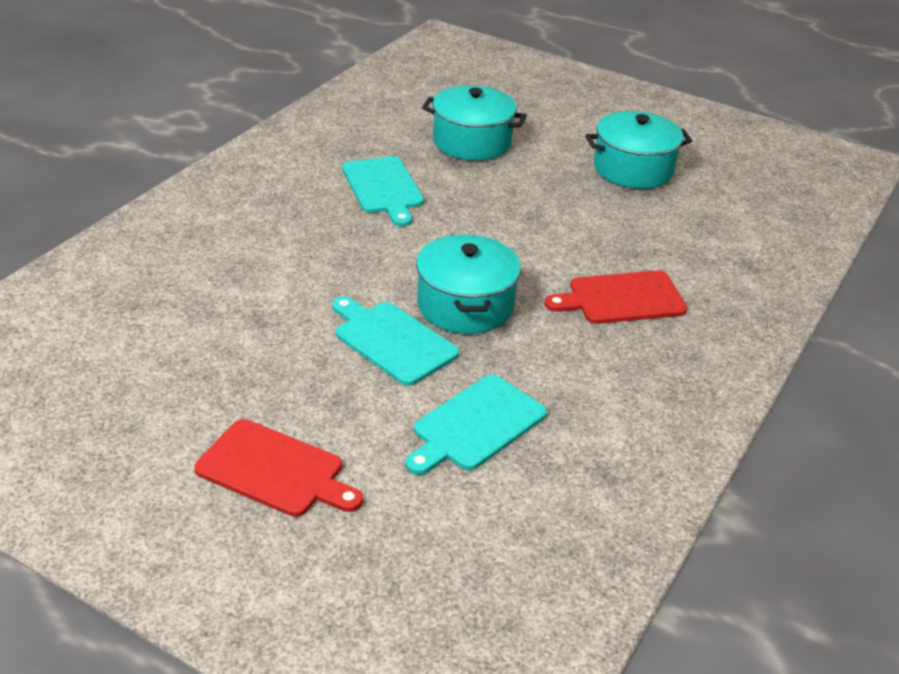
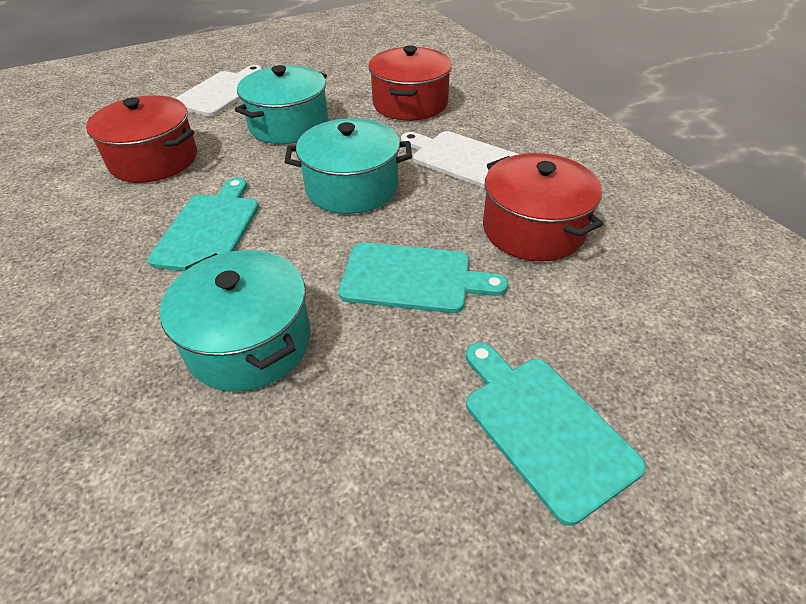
red cutting board: 2 -> 0
red pot: 0 -> 3
white cutting board: 0 -> 2

